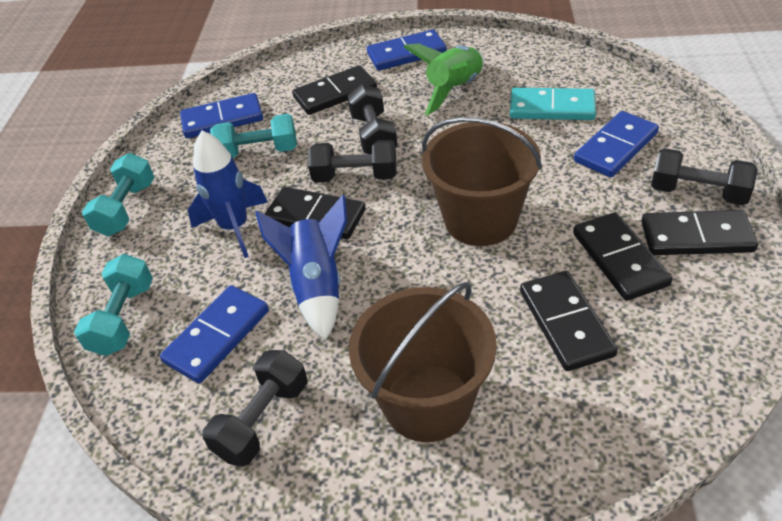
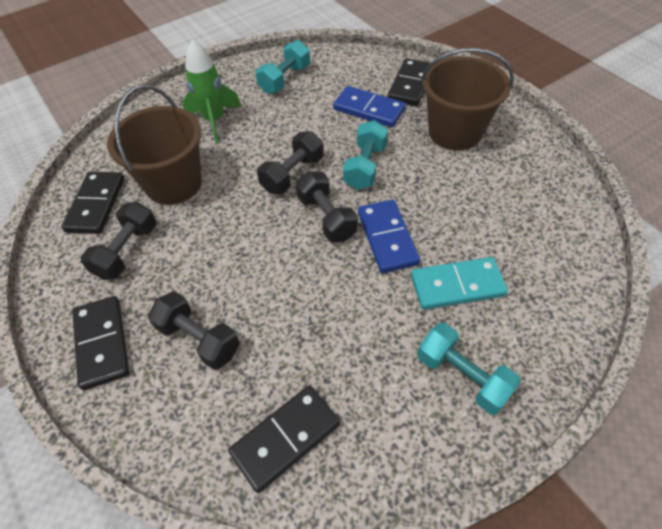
black domino: 5 -> 4
blue domino: 4 -> 2
blue rocket: 2 -> 0

